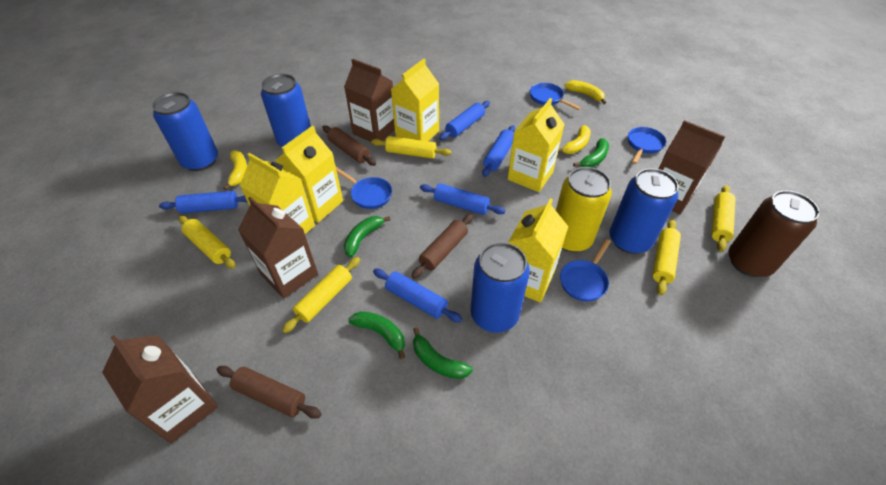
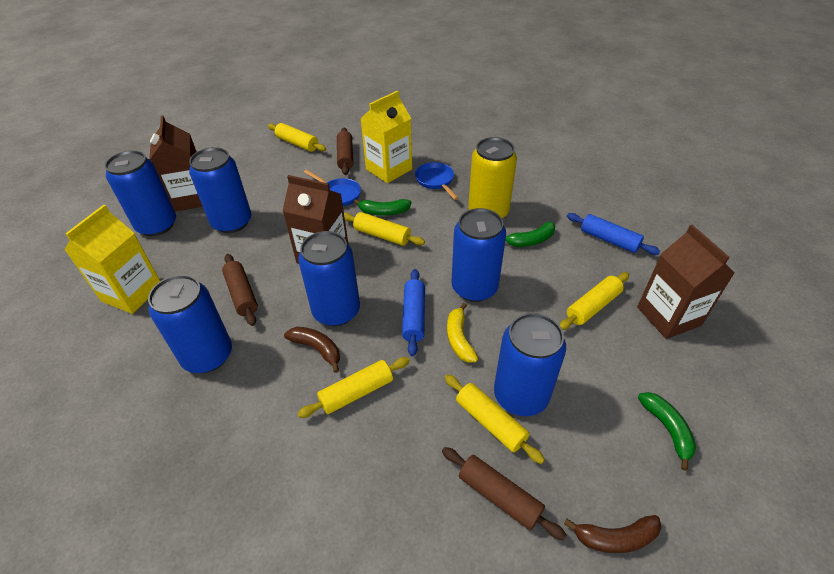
blue can: 4 -> 6
blue pan: 4 -> 2
blue rolling pin: 5 -> 2
brown banana: 0 -> 2
brown can: 1 -> 0
brown carton: 4 -> 3
green banana: 4 -> 3
yellow banana: 3 -> 1
yellow carton: 5 -> 2

